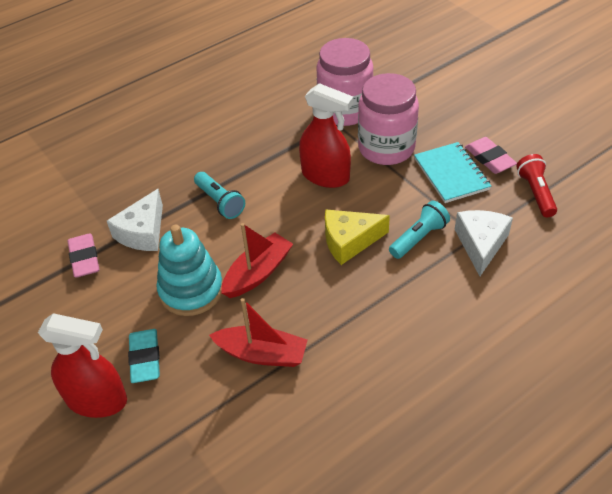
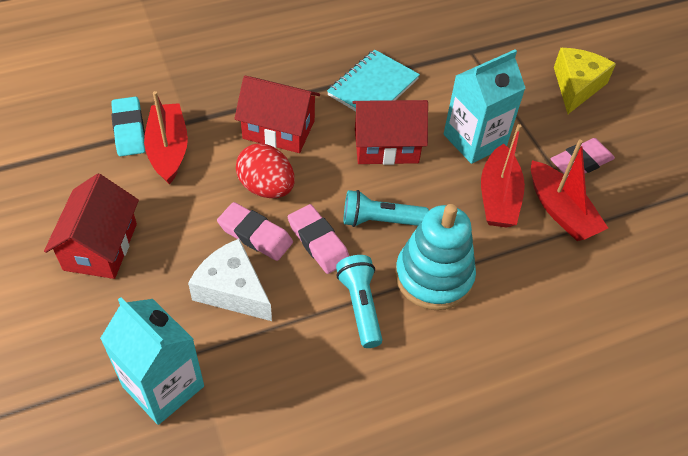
pink eraser: 2 -> 3
pink jar: 2 -> 0
red boat: 2 -> 3
red egg: 0 -> 1
red flashlight: 1 -> 0
red house: 0 -> 3
red spray bottle: 2 -> 0
turquoise carton: 0 -> 2
white cheese: 2 -> 1

